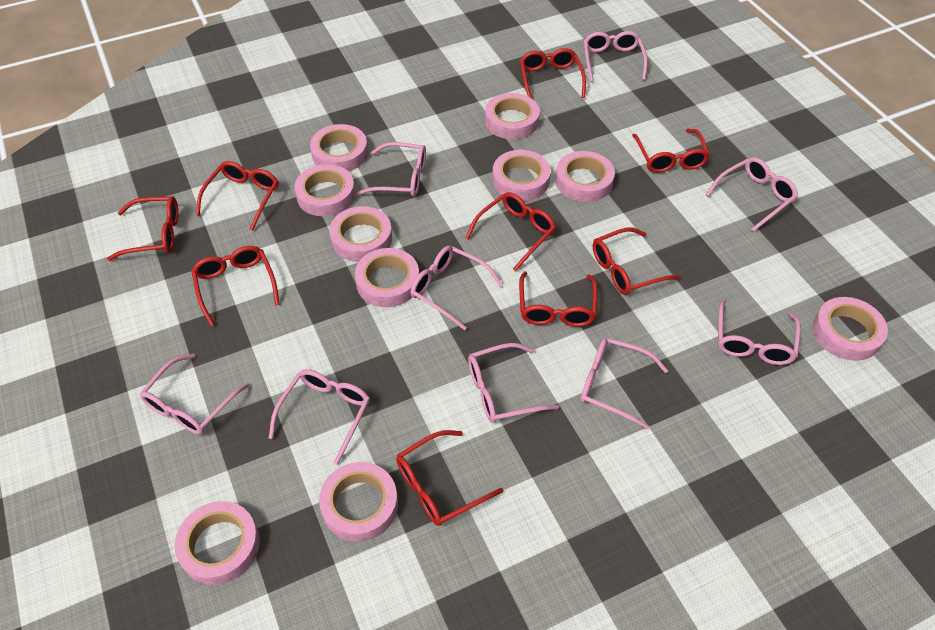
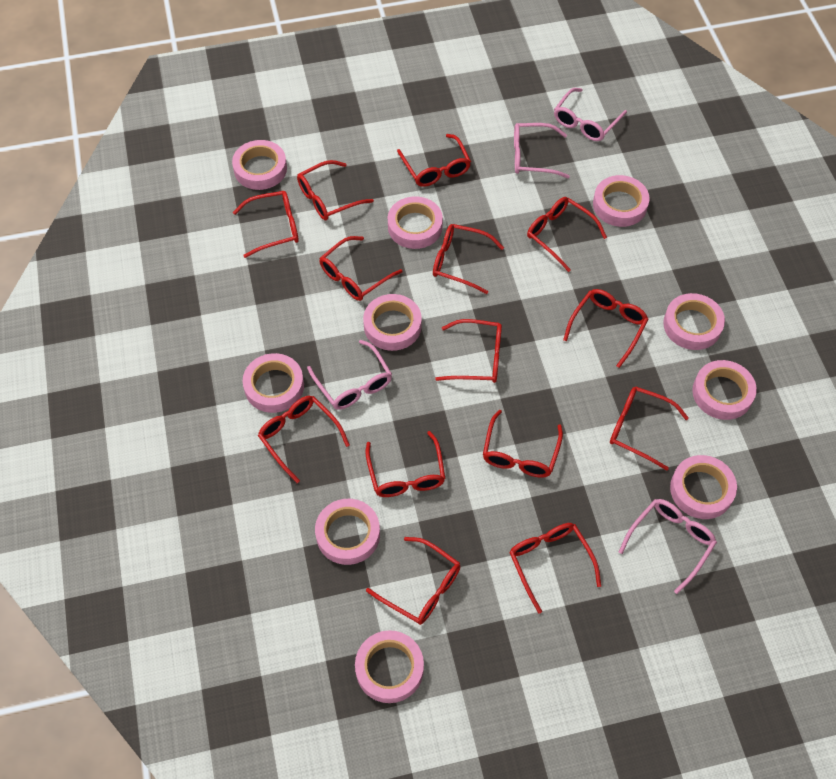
pink glasses: 9 -> 4
red glasses: 9 -> 14

